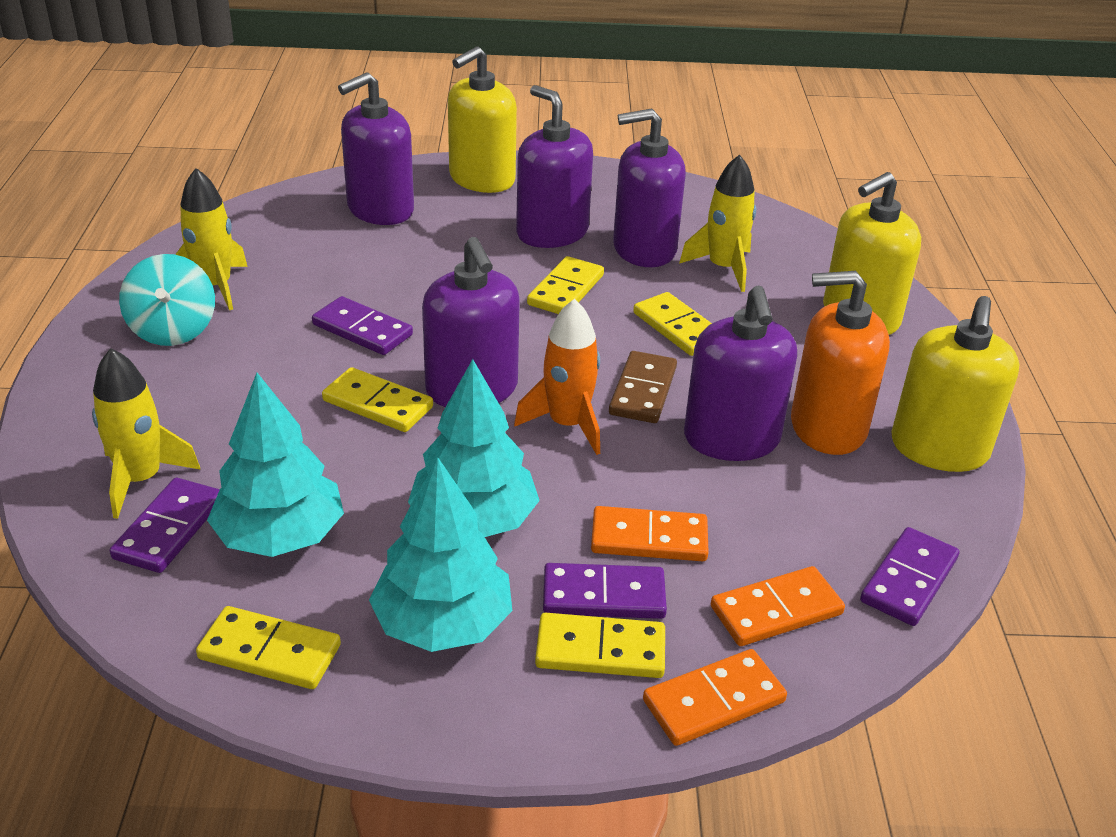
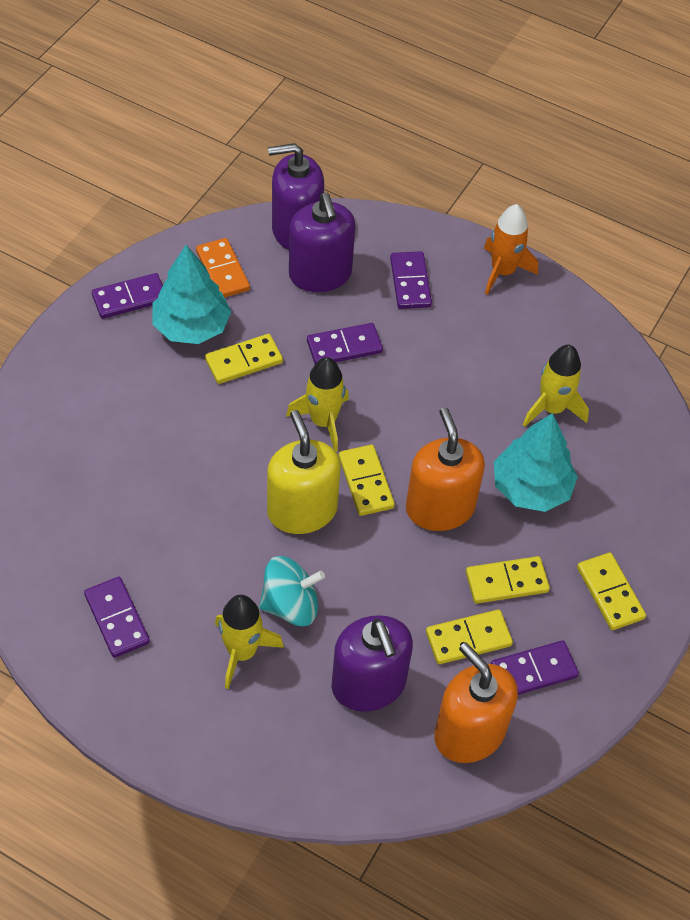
brown domino: 1 -> 0
orange domino: 3 -> 1
orange soap dispenser: 1 -> 2
purple domino: 4 -> 5
purple soap dispenser: 5 -> 3
turquoise tree: 3 -> 2
yellow soap dispenser: 3 -> 1

